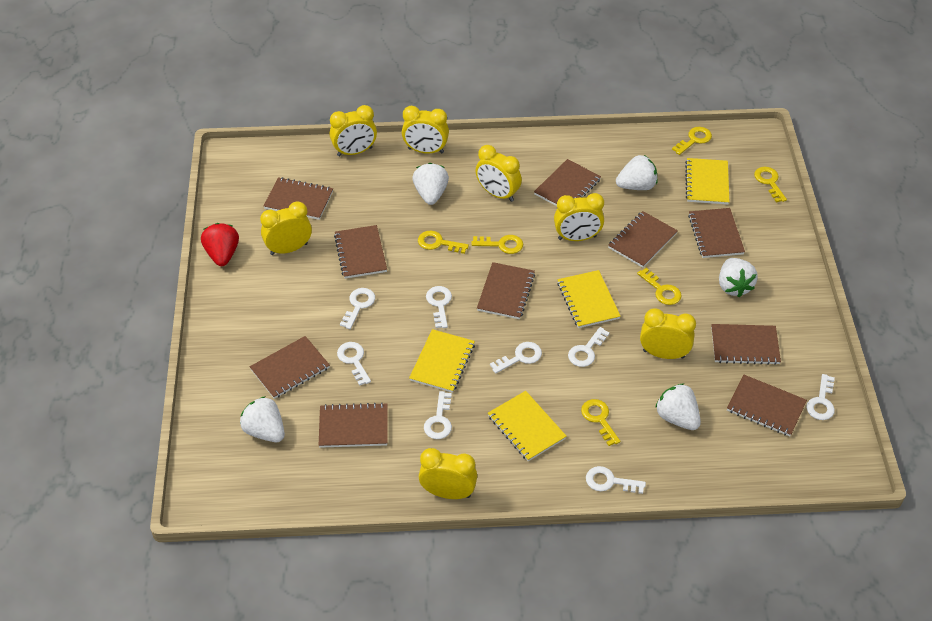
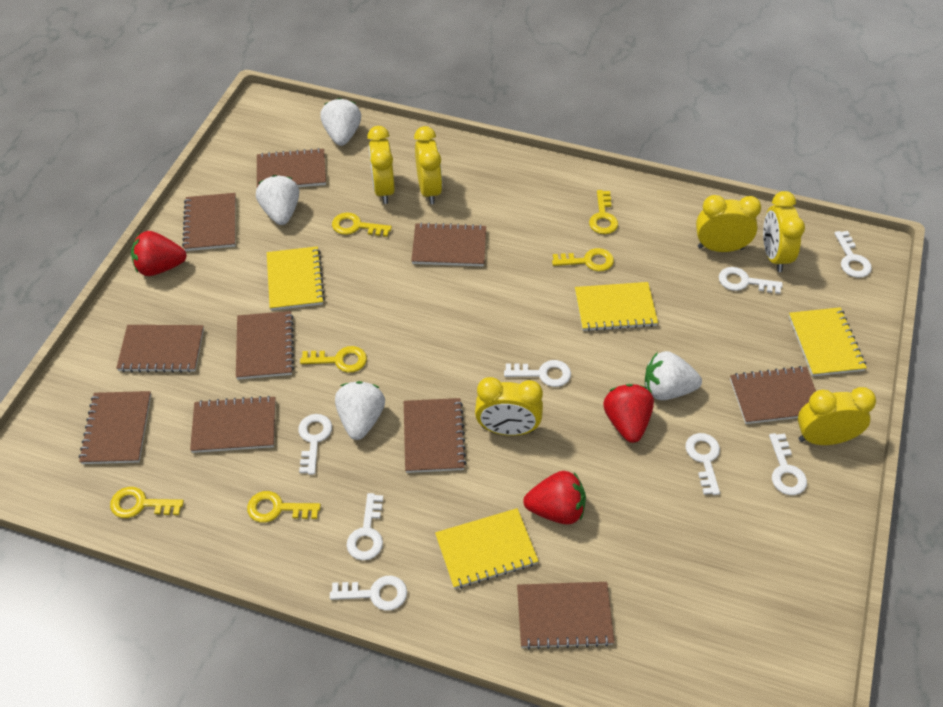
red strawberry: 1 -> 3
white strawberry: 5 -> 4
yellow clock: 7 -> 6

